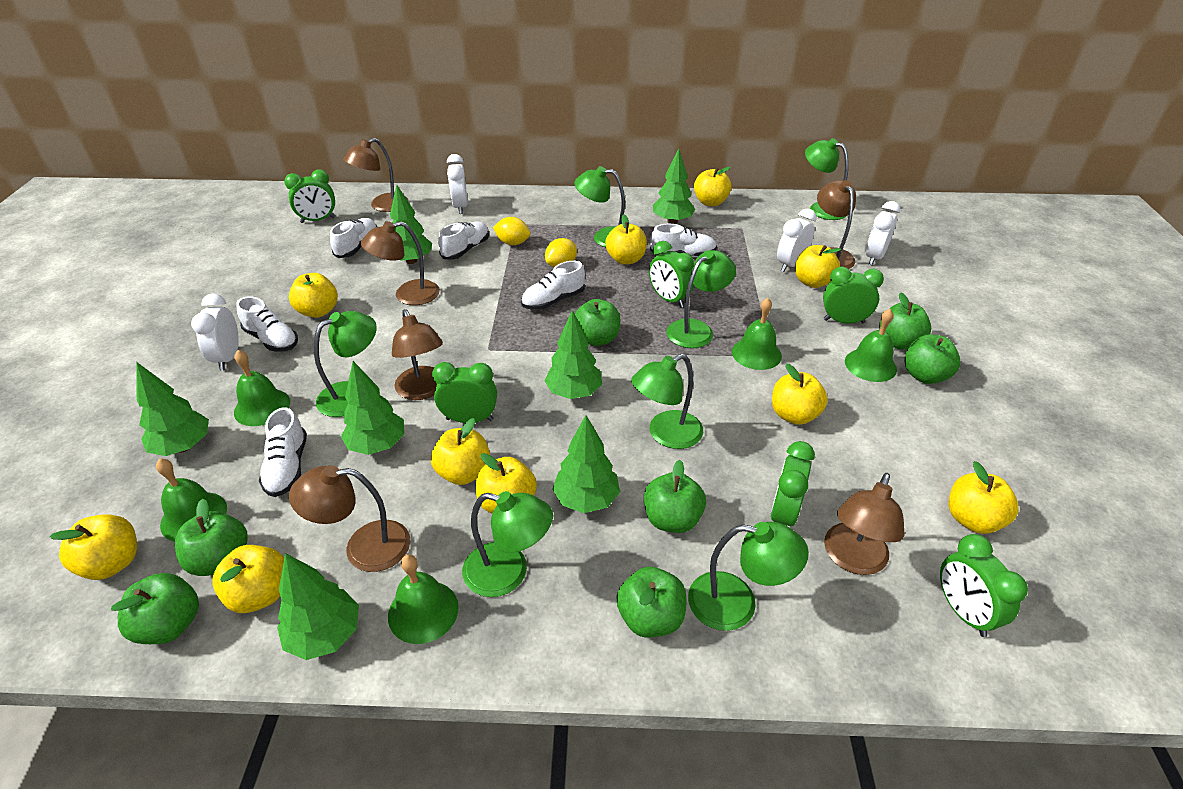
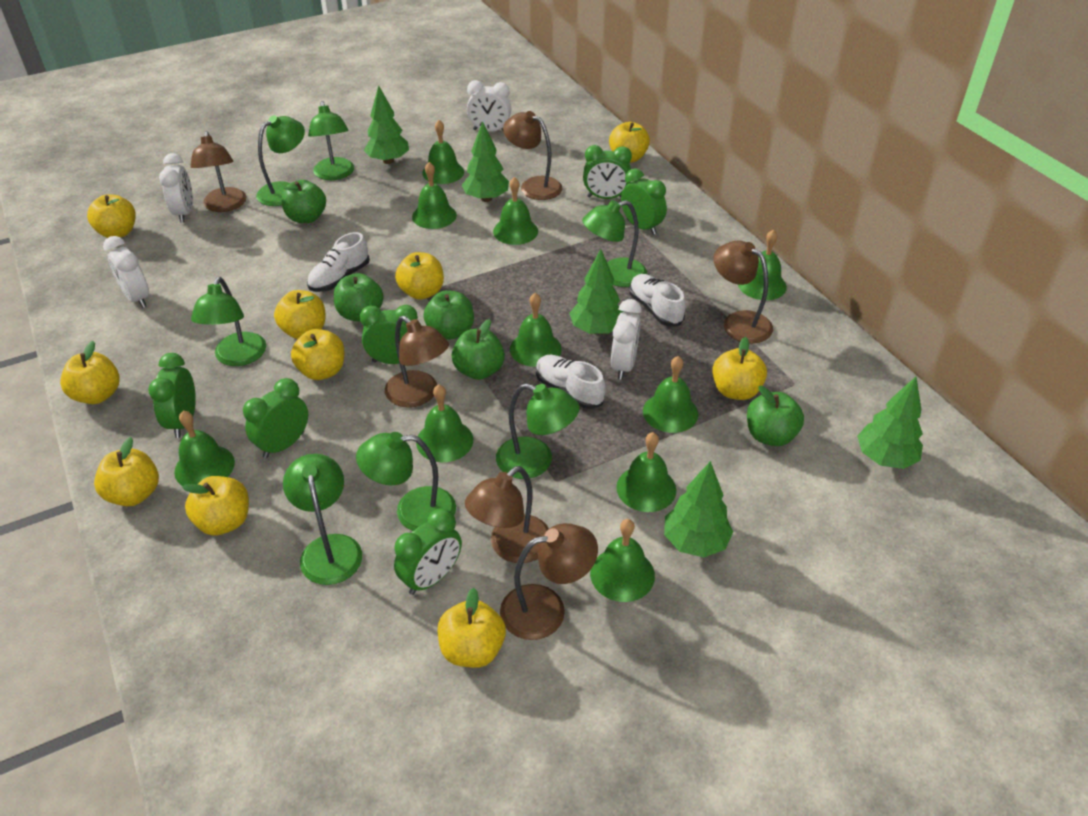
green apple: 7 -> 5
green bell: 5 -> 10
green tree: 7 -> 5
white shoe: 6 -> 3
yellow lemon: 2 -> 0

